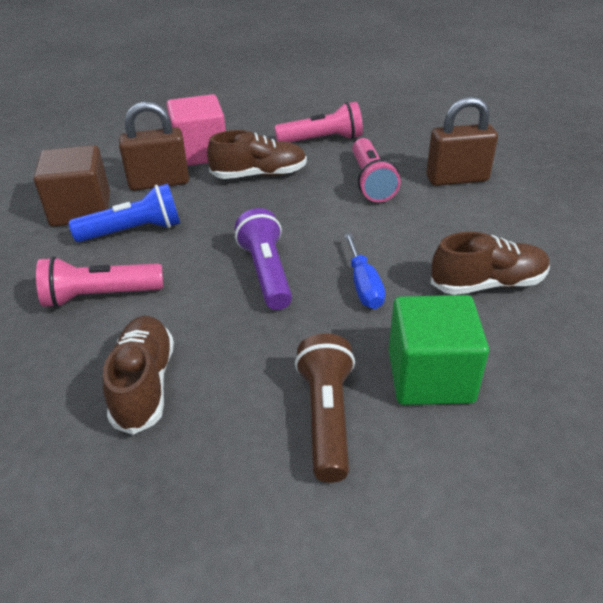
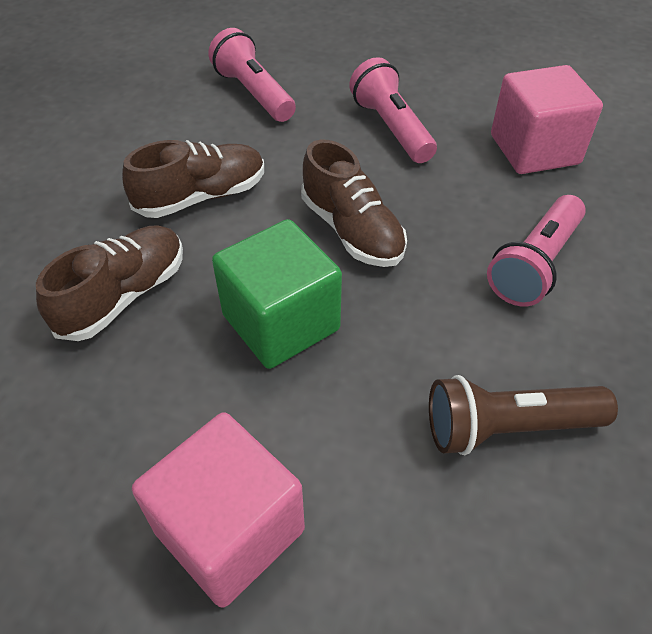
blue flashlight: 1 -> 0
blue screwdriver: 1 -> 0
brown cube: 1 -> 0
brown padlock: 2 -> 0
pink cube: 1 -> 2
purple flashlight: 1 -> 0

